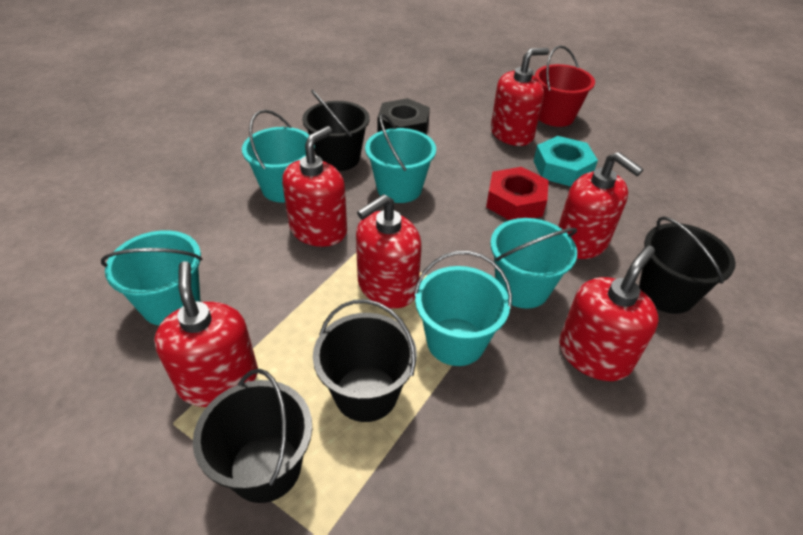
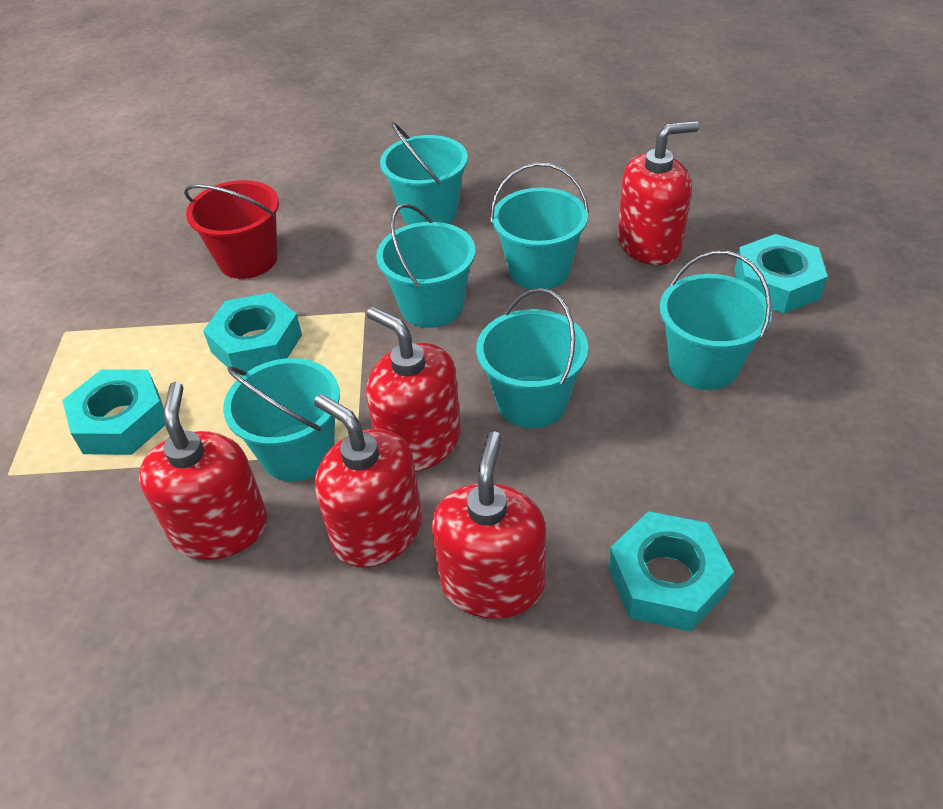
black bucket: 4 -> 0
black nut: 1 -> 0
red nut: 1 -> 0
red soap dispenser: 6 -> 5
turquoise bucket: 5 -> 6
turquoise nut: 1 -> 4

